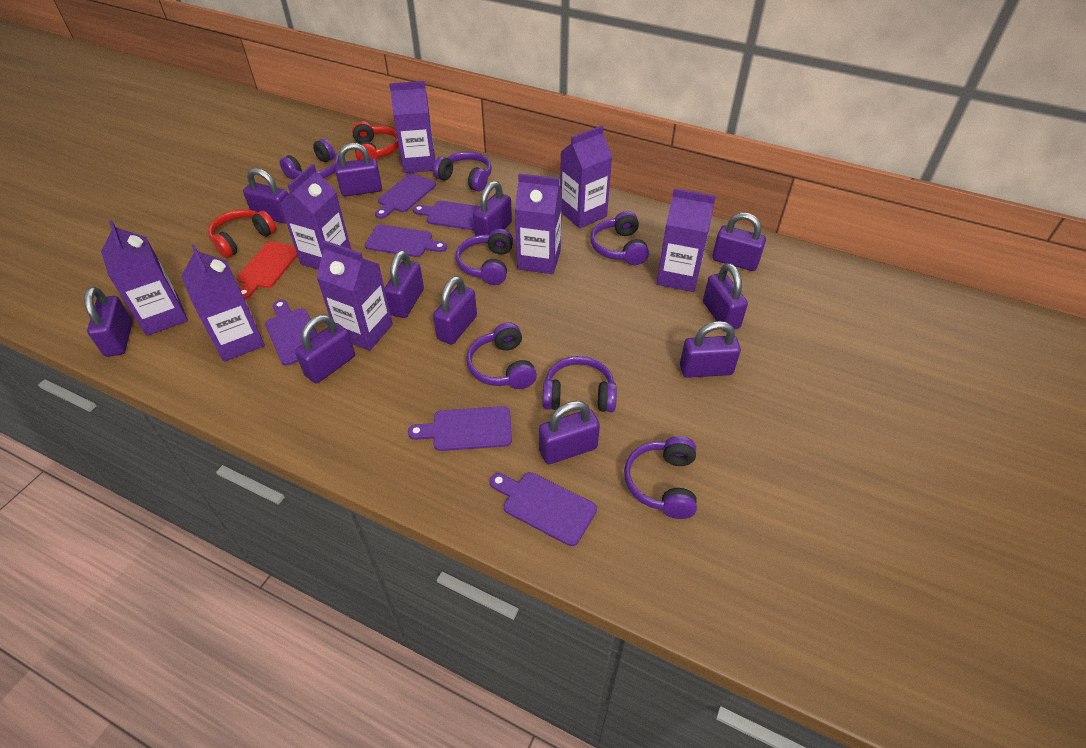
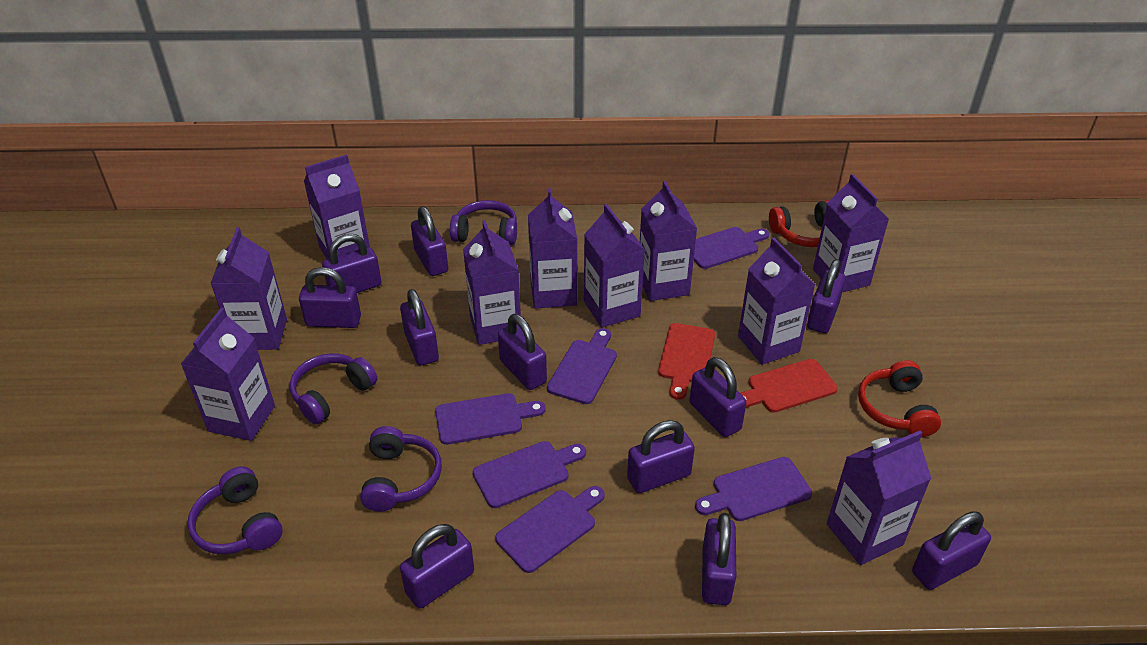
purple carton: 8 -> 10
purple headphones: 7 -> 4
red cutting board: 1 -> 2

